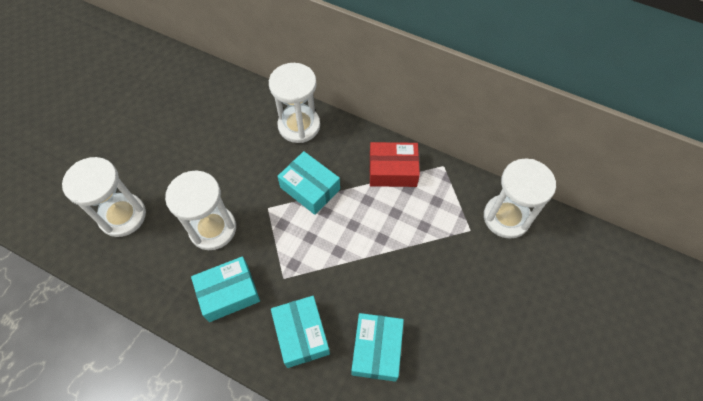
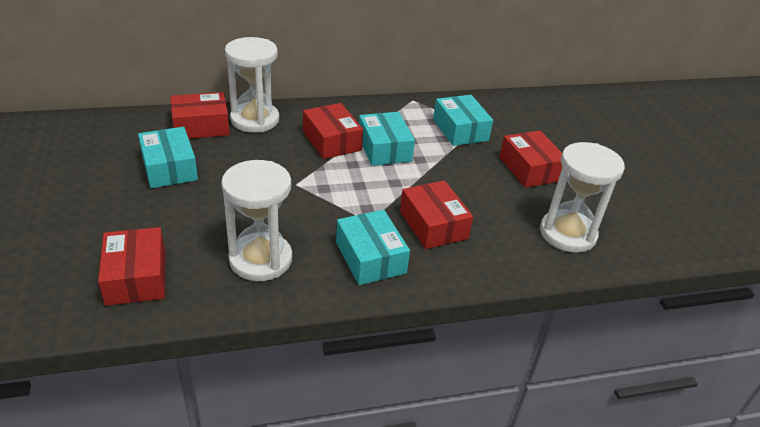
red box: 1 -> 5
white hourglass: 4 -> 3

